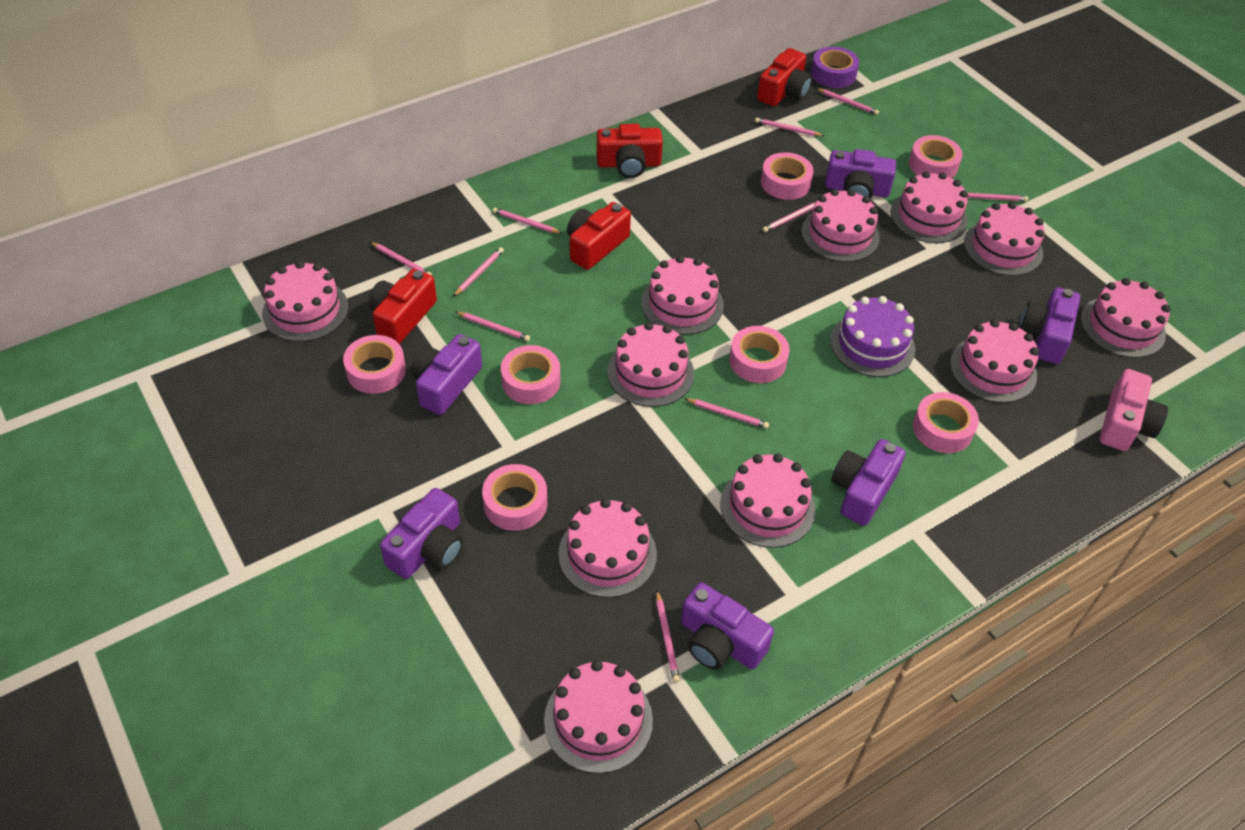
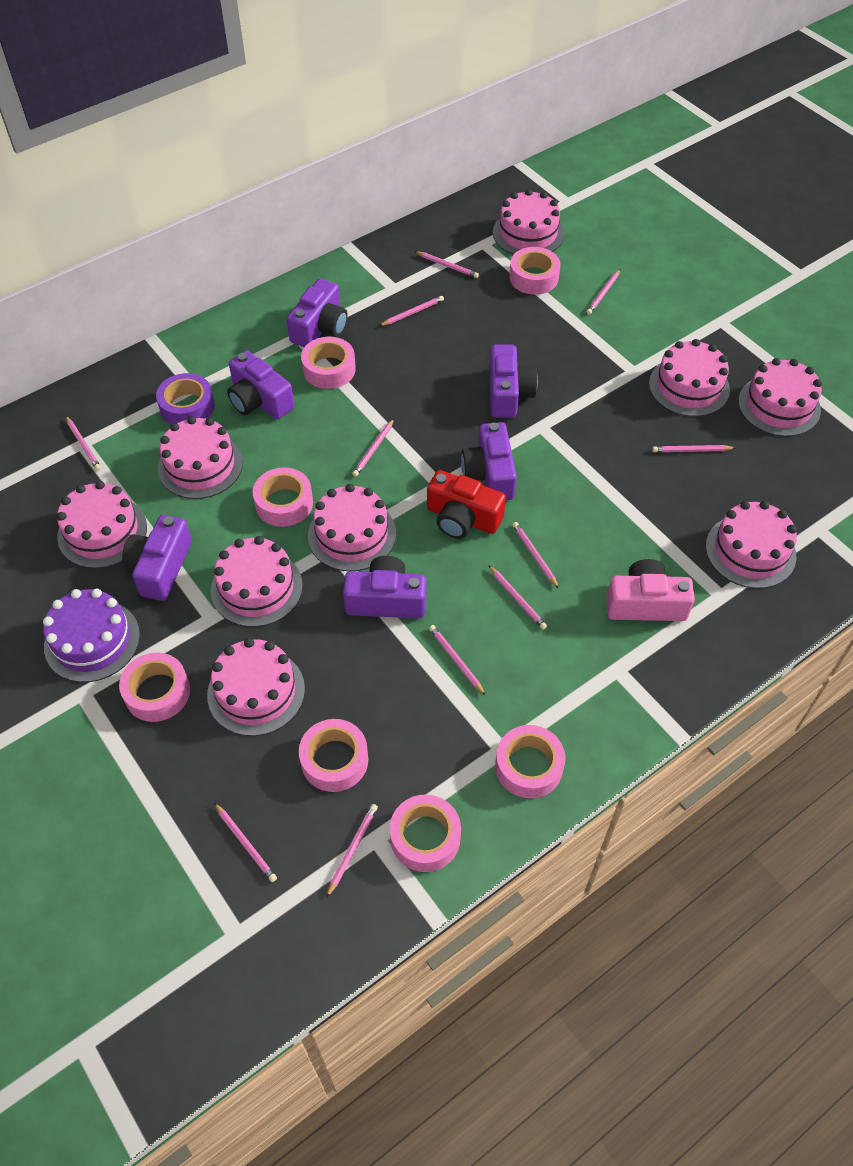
pink cake: 11 -> 9
pink pencil: 10 -> 11
red camera: 4 -> 1

